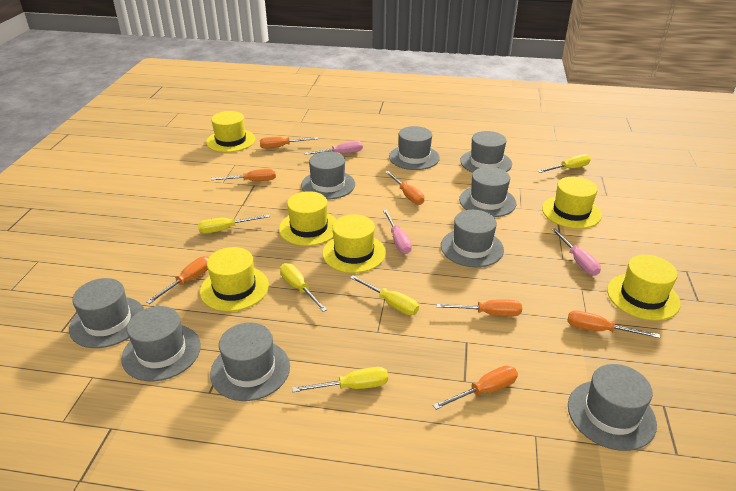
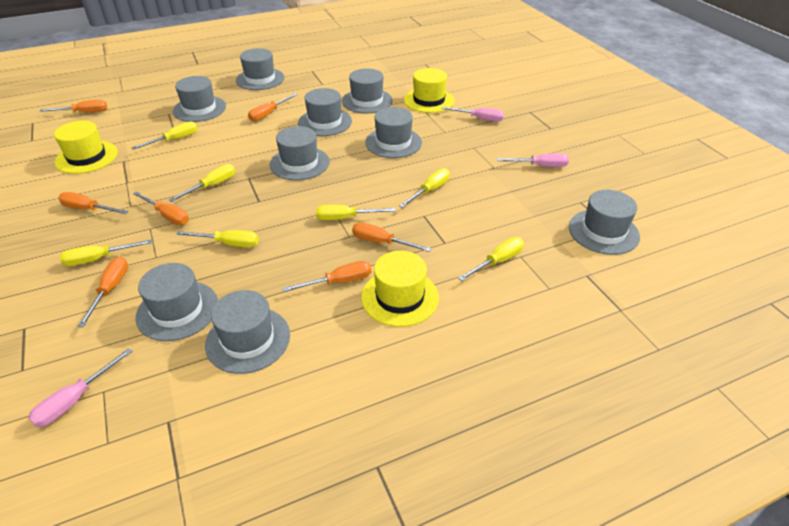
yellow hat: 6 -> 3
yellow screwdriver: 5 -> 7

